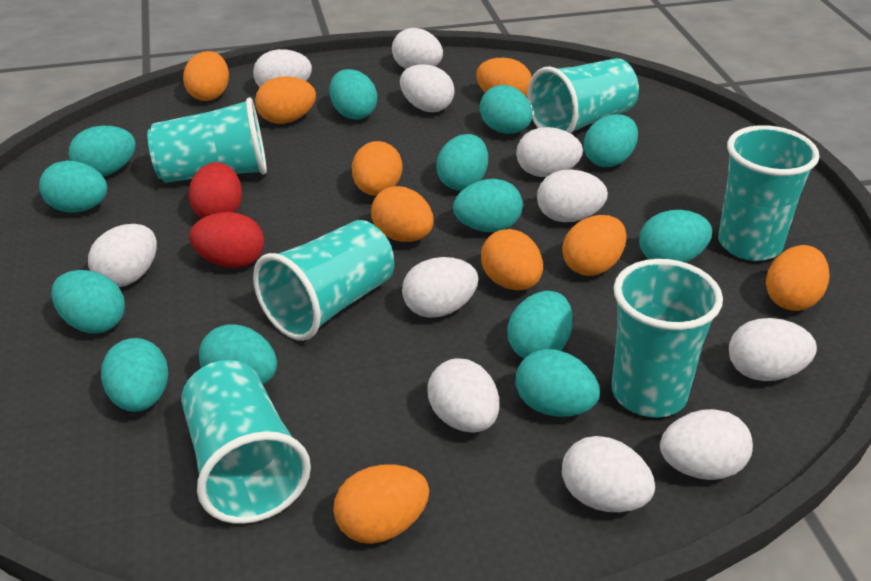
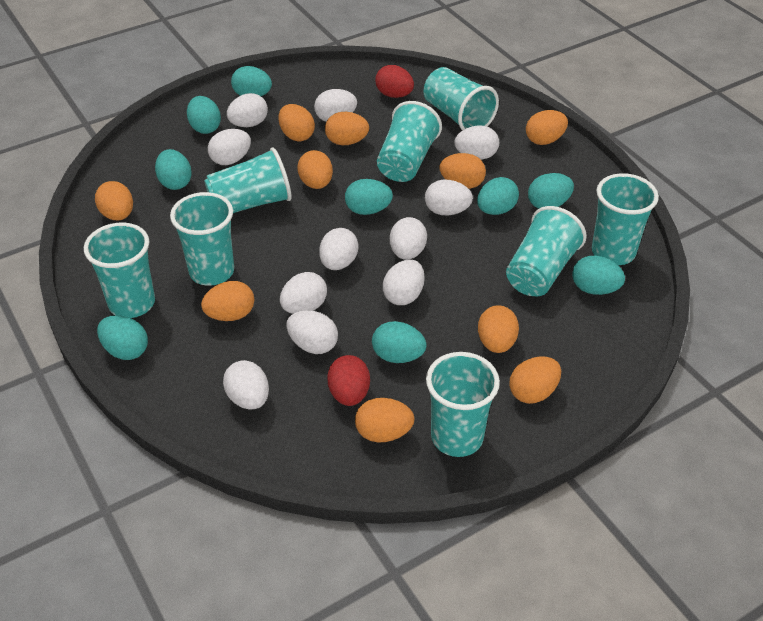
orange egg: 9 -> 10
turquoise cup: 6 -> 8
turquoise egg: 13 -> 9

